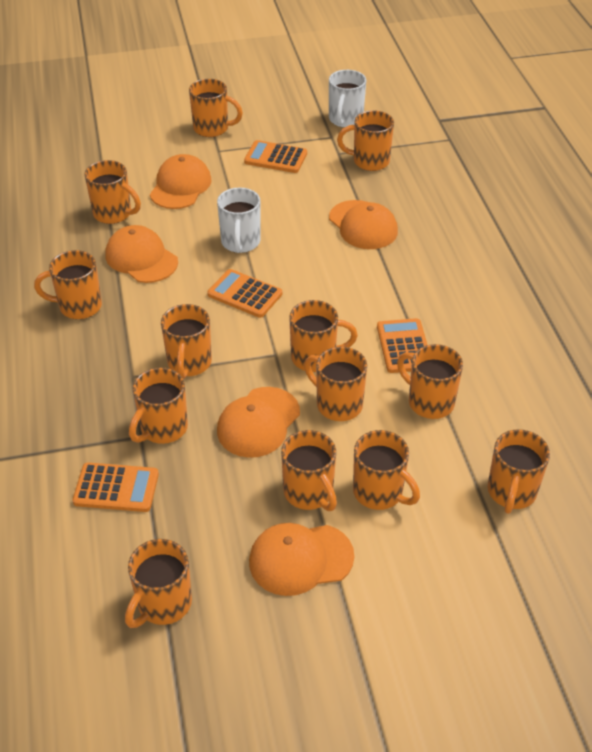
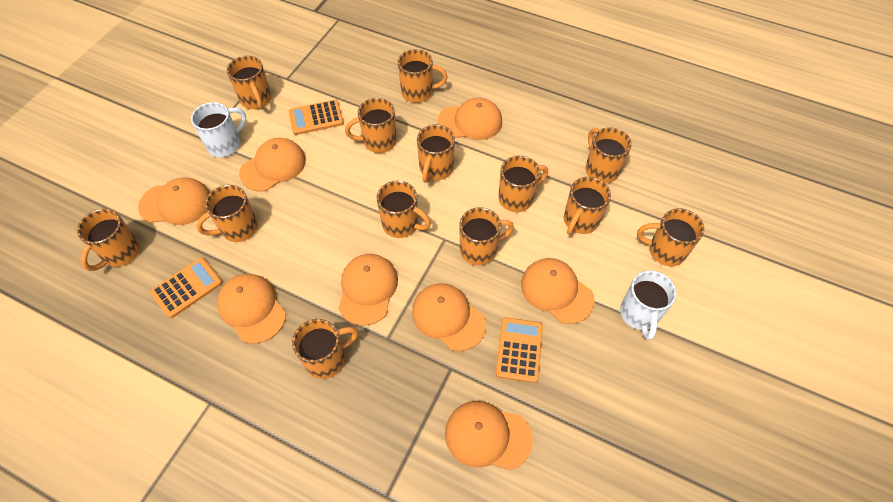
orange calculator: 4 -> 3
orange cap: 5 -> 8

